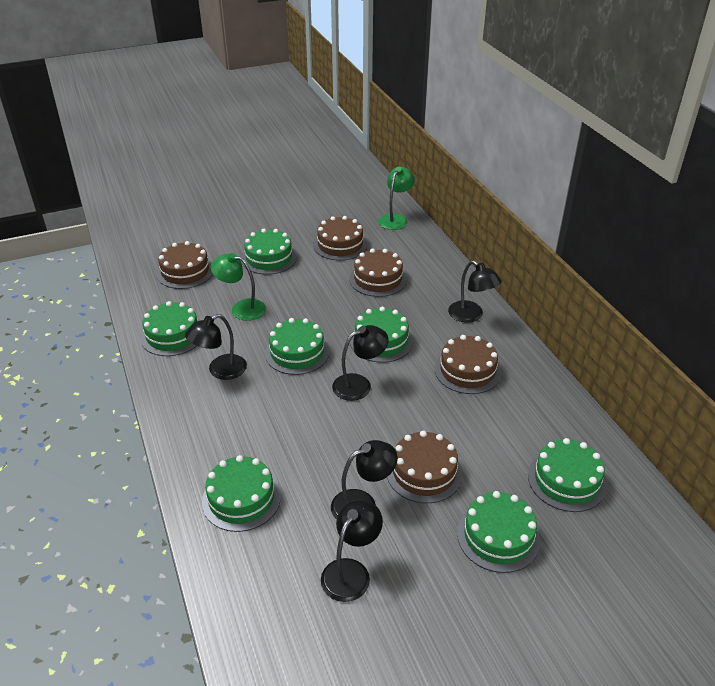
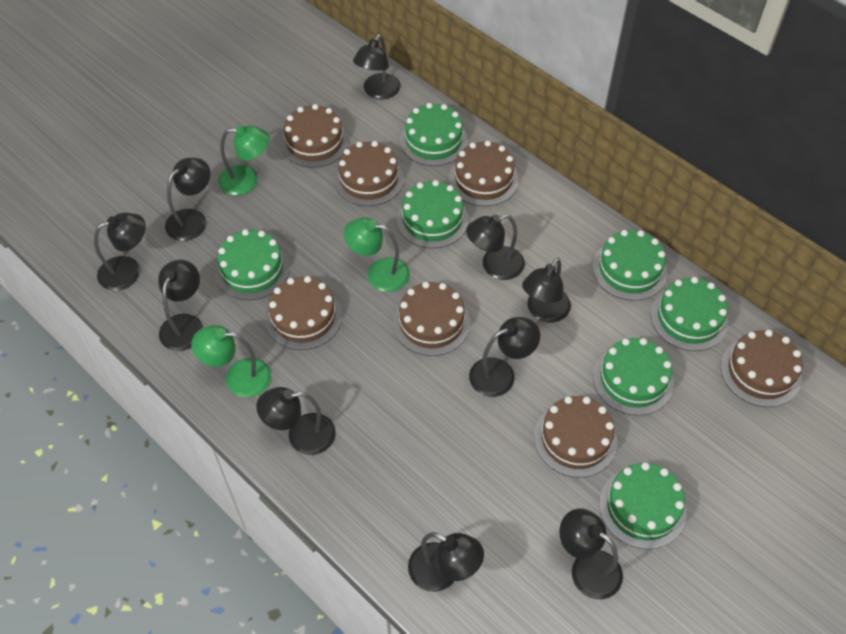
black lamp: 5 -> 10
brown cake: 5 -> 7
green lamp: 2 -> 3

